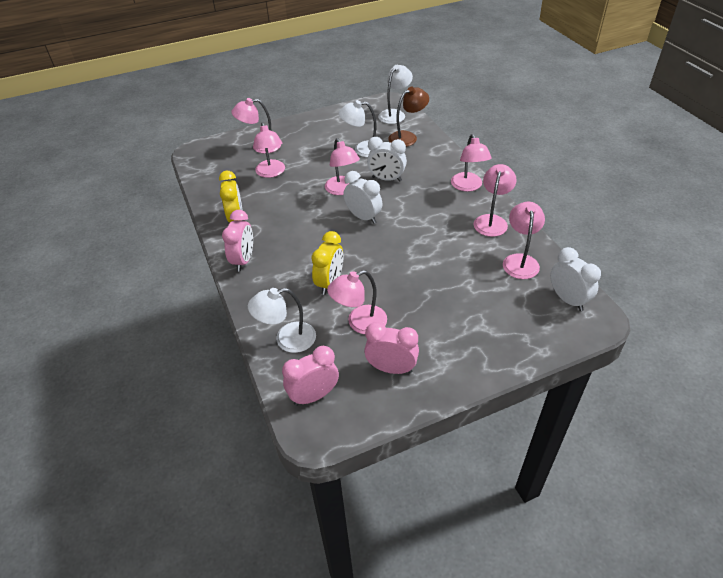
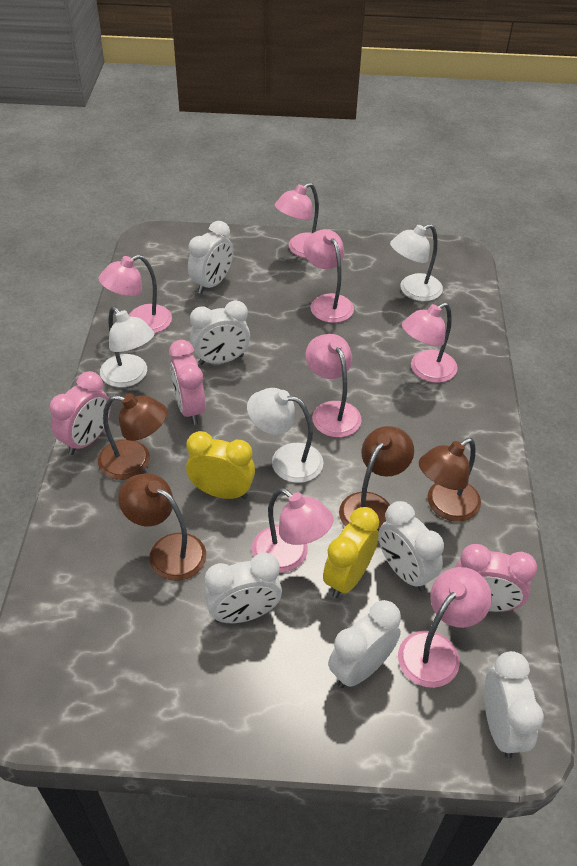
brown lamp: 1 -> 4
white clock: 3 -> 6

